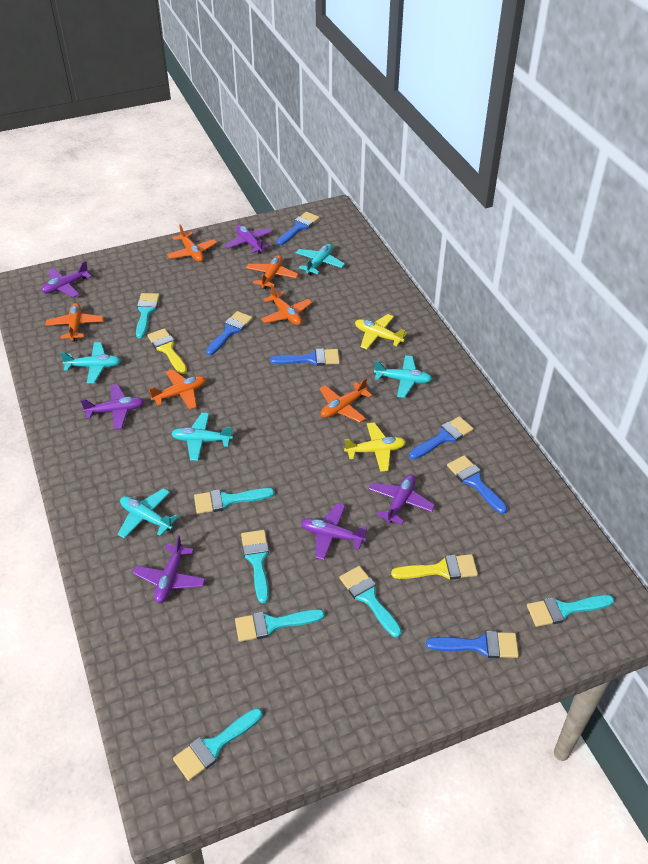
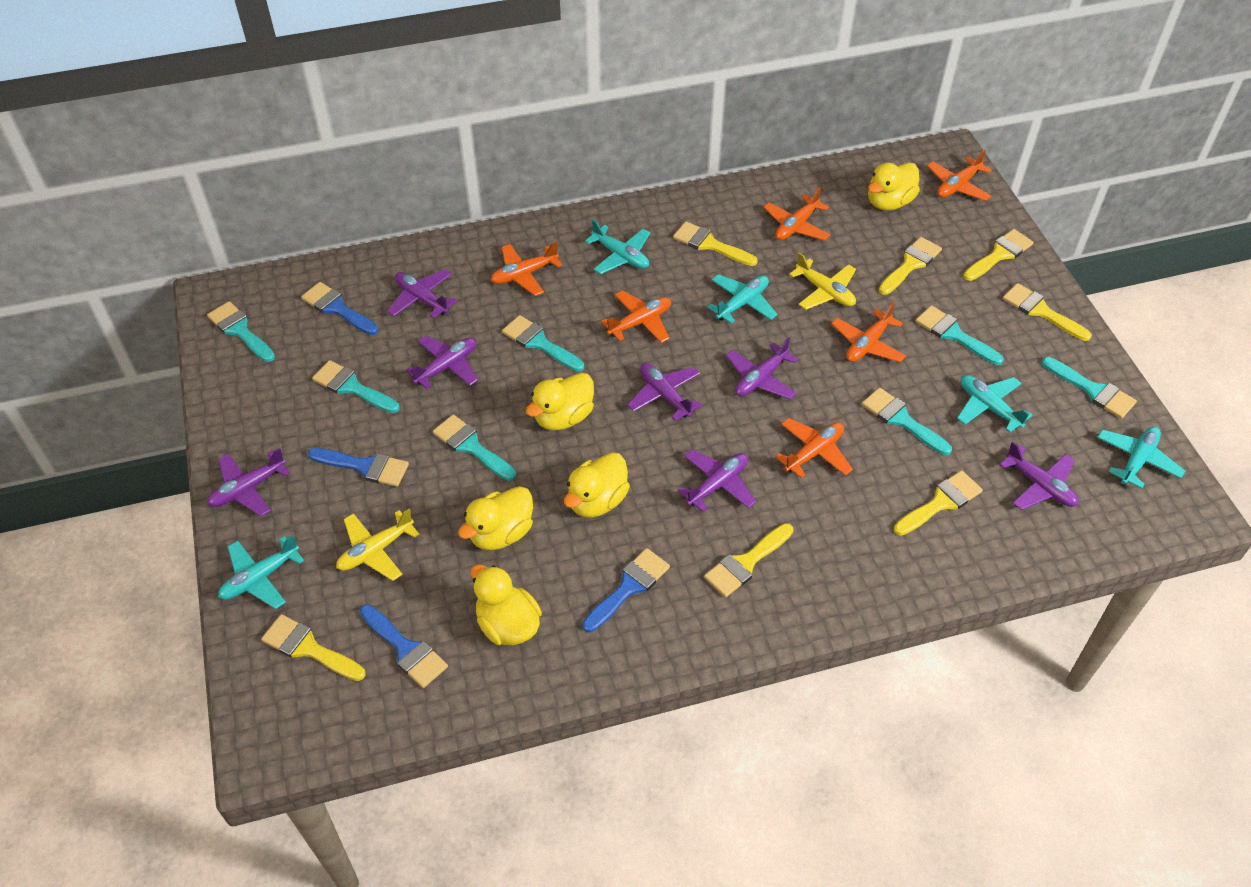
blue brush: 6 -> 4
purple plane: 6 -> 7
yellow brush: 2 -> 7
yellow duck: 0 -> 5

